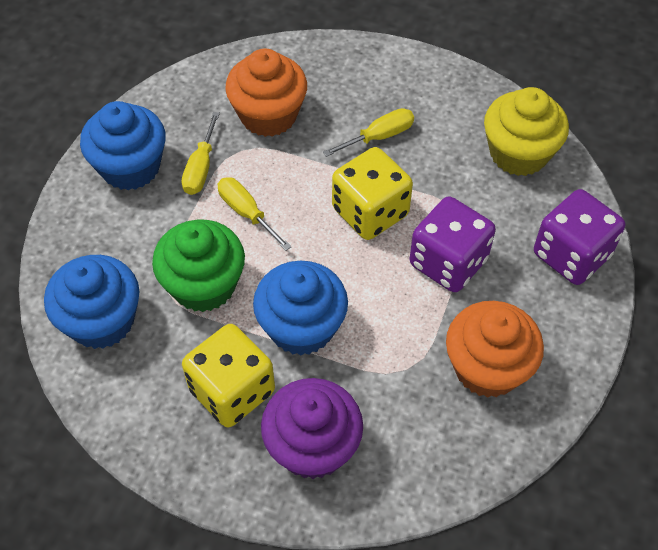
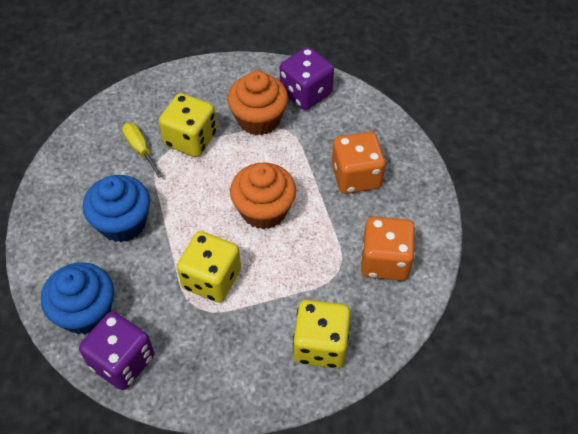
blue cupcake: 3 -> 2
green cupcake: 1 -> 0
orange dice: 0 -> 2
purple cupcake: 1 -> 0
yellow cupcake: 1 -> 0
yellow dice: 2 -> 3
yellow screwdriver: 3 -> 1

